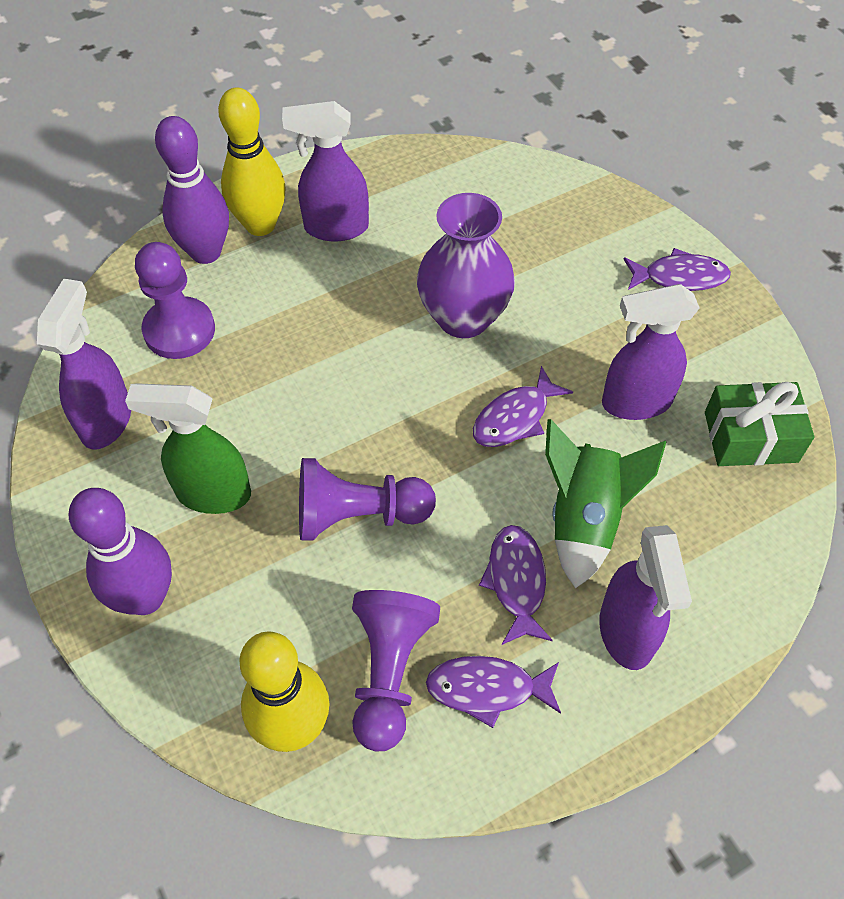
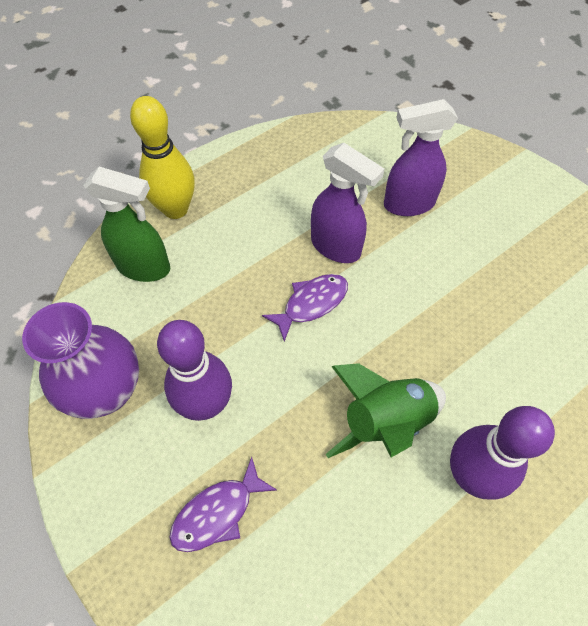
green gift: 1 -> 0
purple fish: 4 -> 2
purple pawn: 3 -> 0
purple spray bottle: 4 -> 2
yellow bowling pin: 2 -> 1

